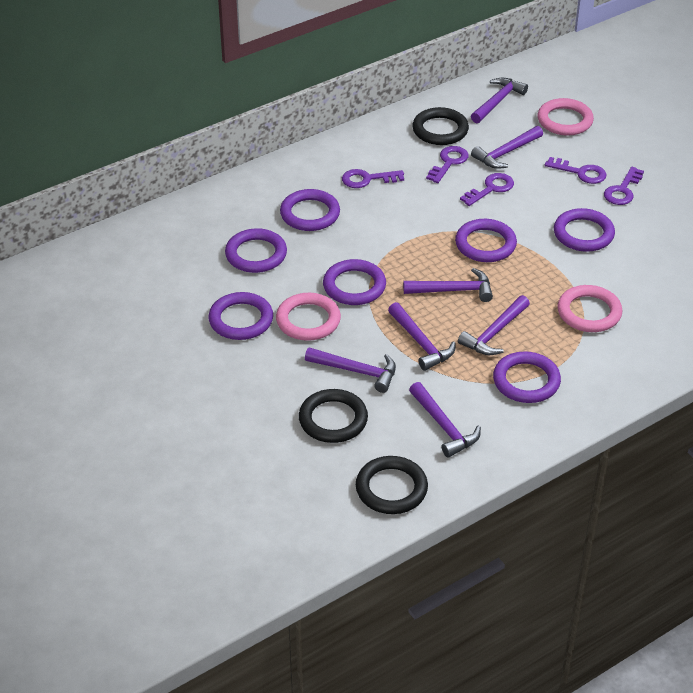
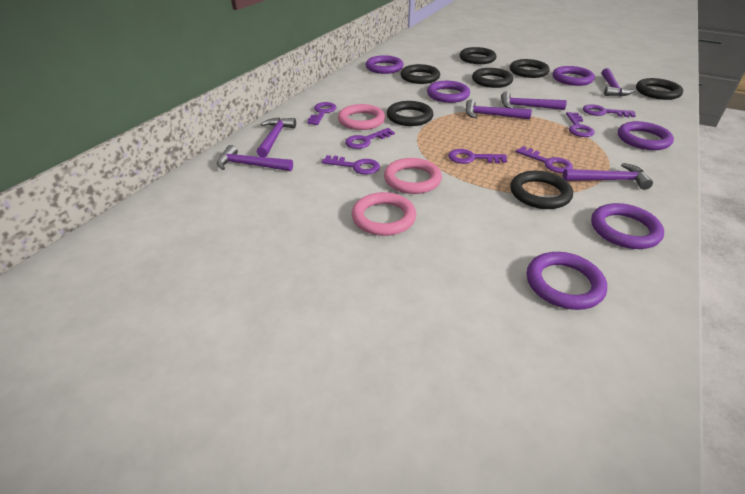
black ring: 3 -> 7
purple hammer: 7 -> 6
purple key: 5 -> 7
purple ring: 7 -> 6

